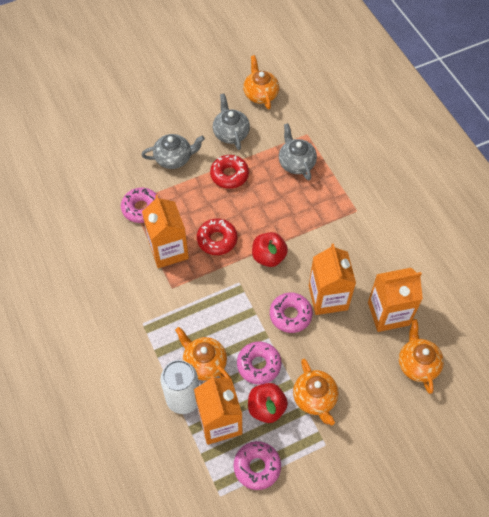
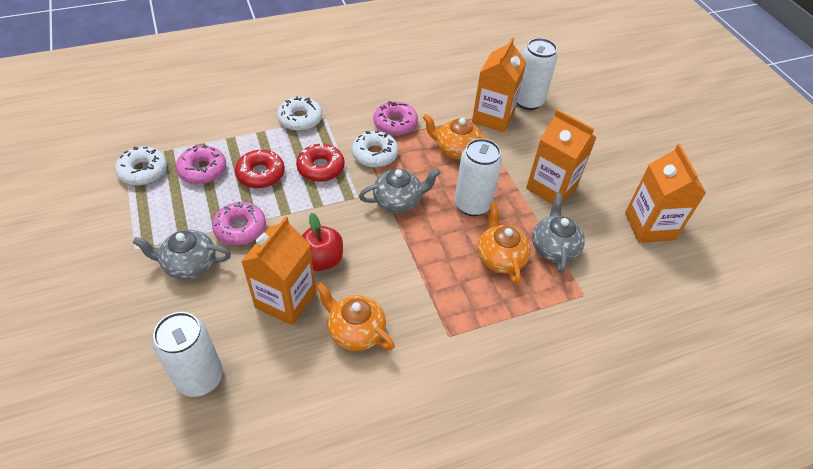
orange teapot: 4 -> 3
pink donut: 4 -> 3
red apple: 2 -> 1
white can: 1 -> 3
white donut: 0 -> 3

